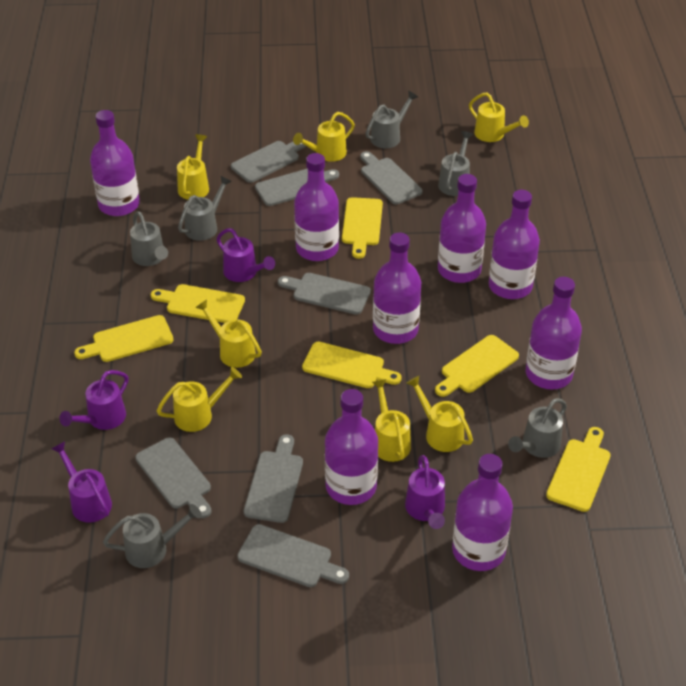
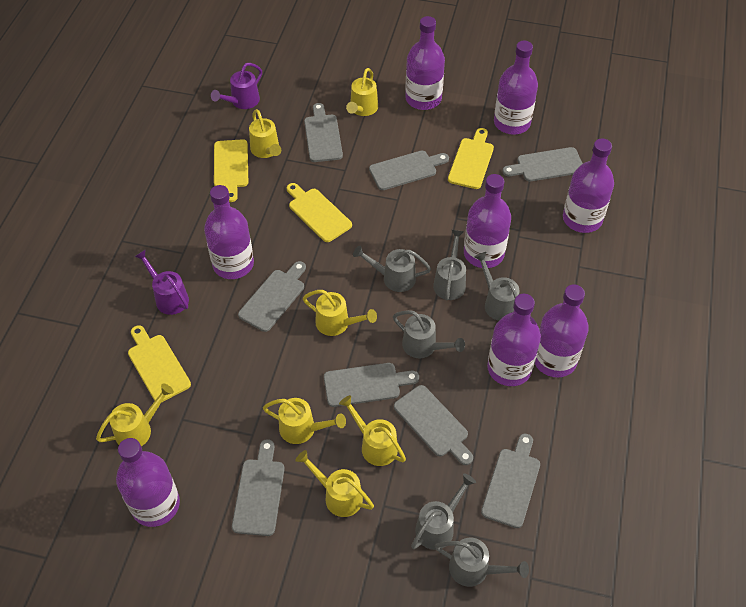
grey cutting board: 7 -> 8
purple watering can: 4 -> 2
yellow cutting board: 6 -> 4

